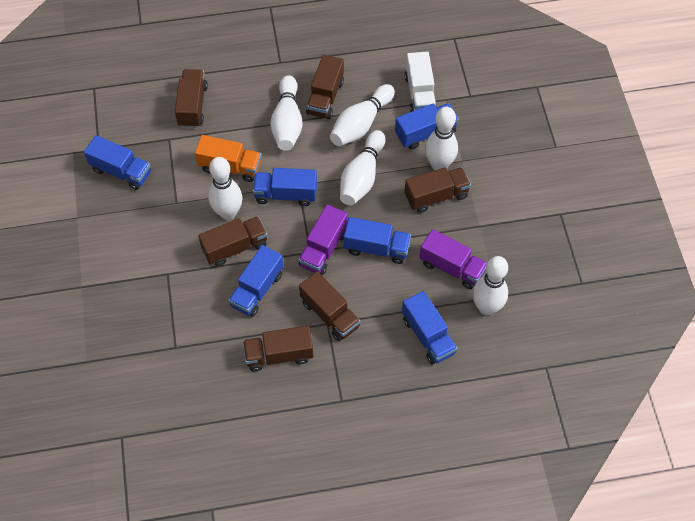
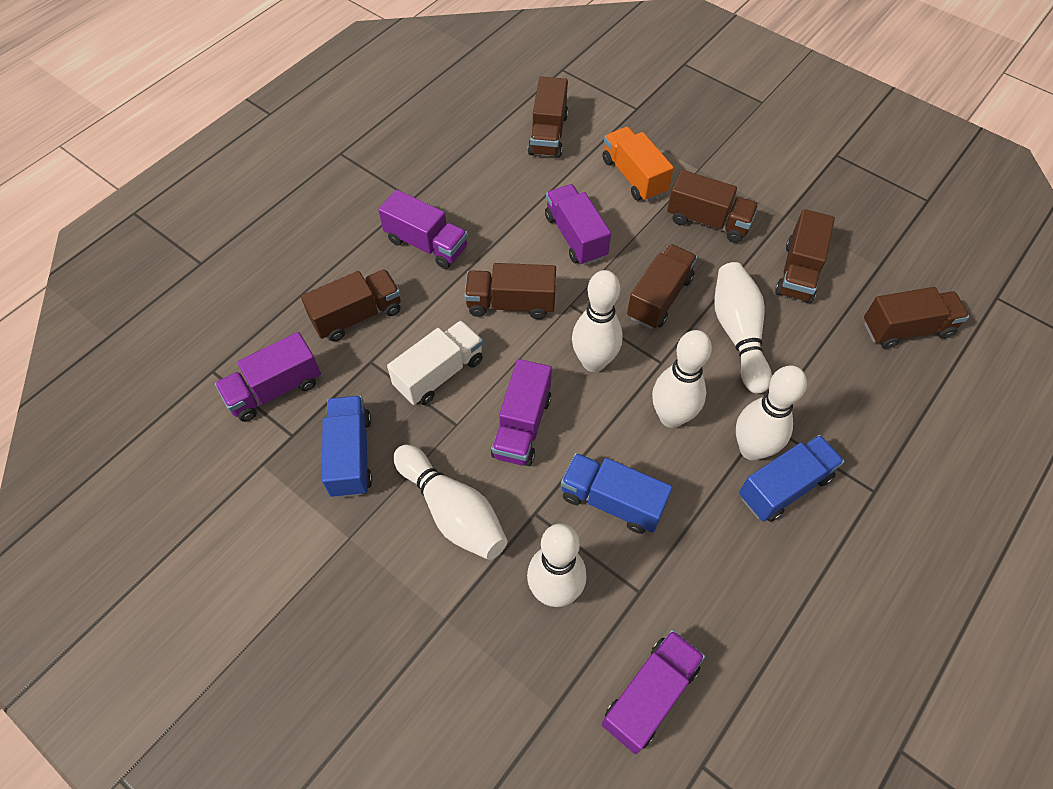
blue truck: 6 -> 3
brown truck: 6 -> 7
purple truck: 2 -> 5

